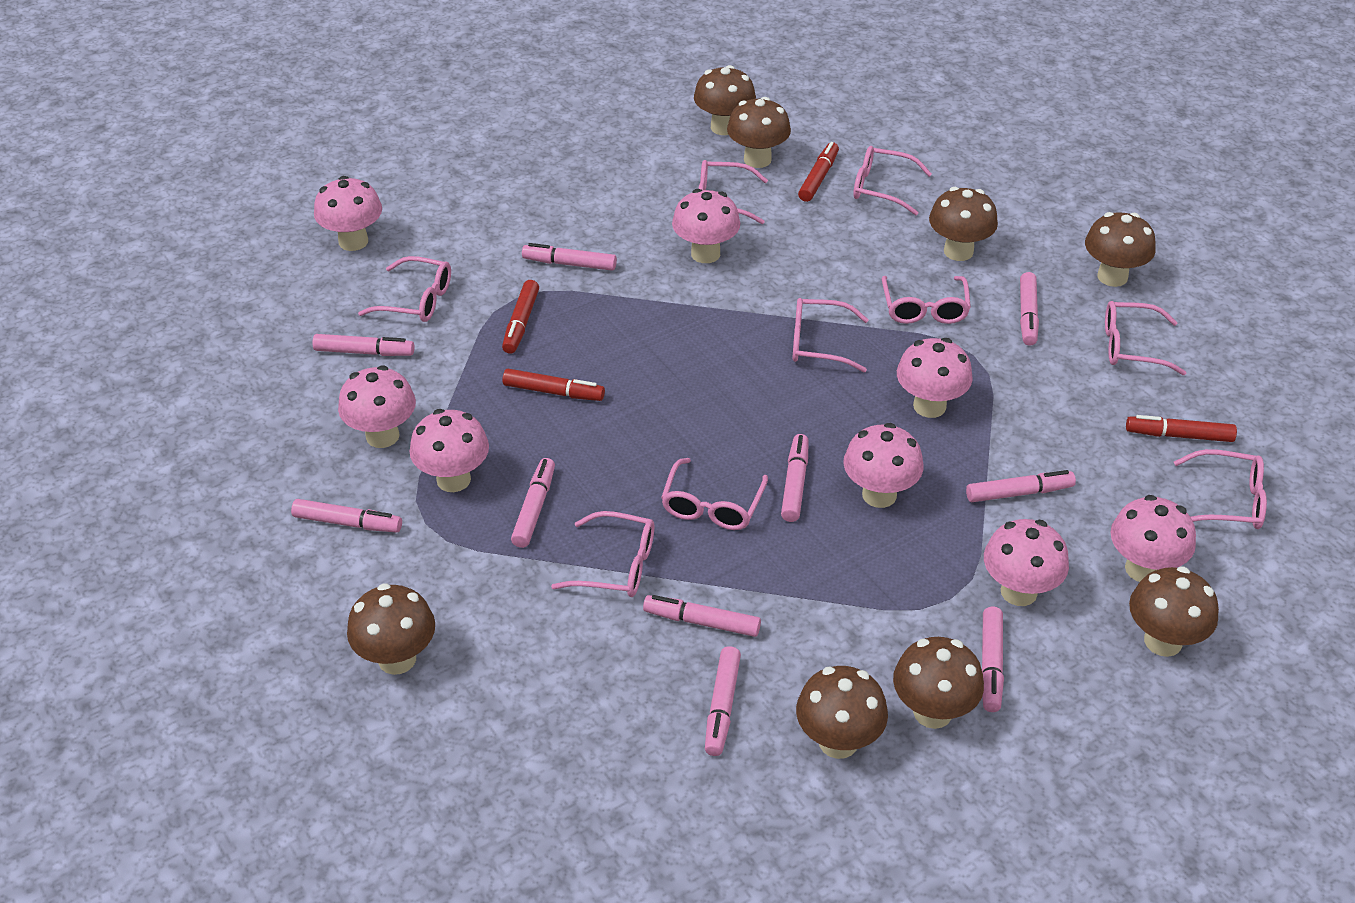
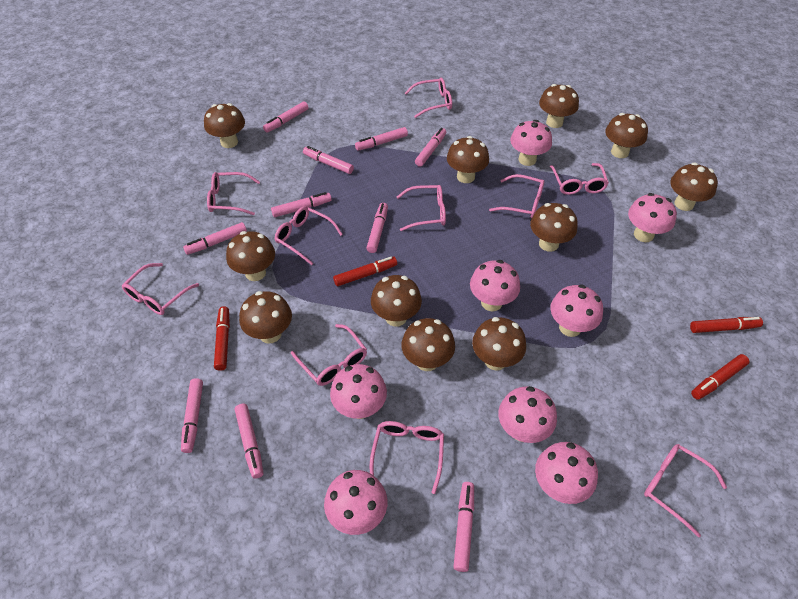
brown mushroom: 8 -> 11
pink glasses: 9 -> 10

